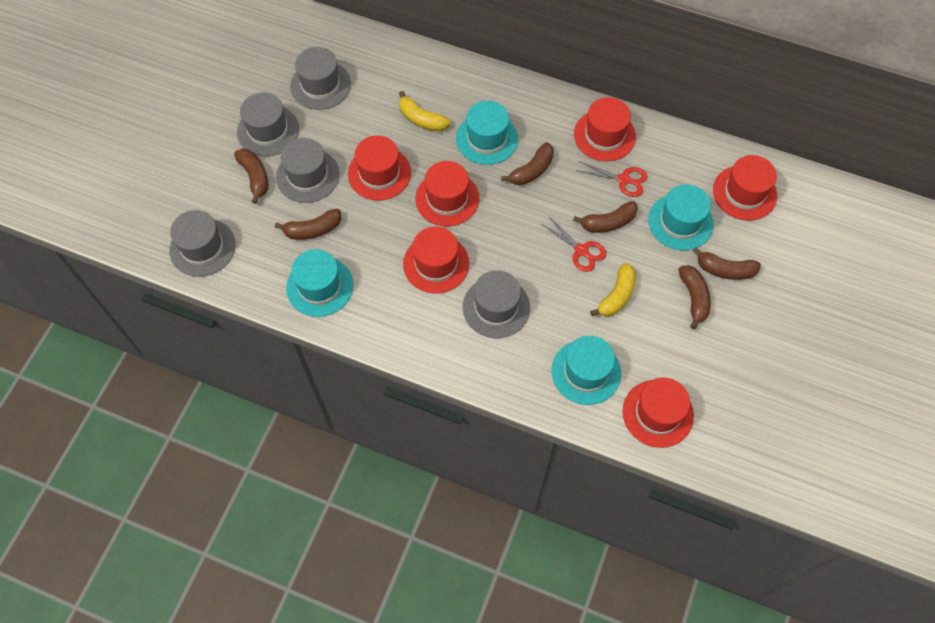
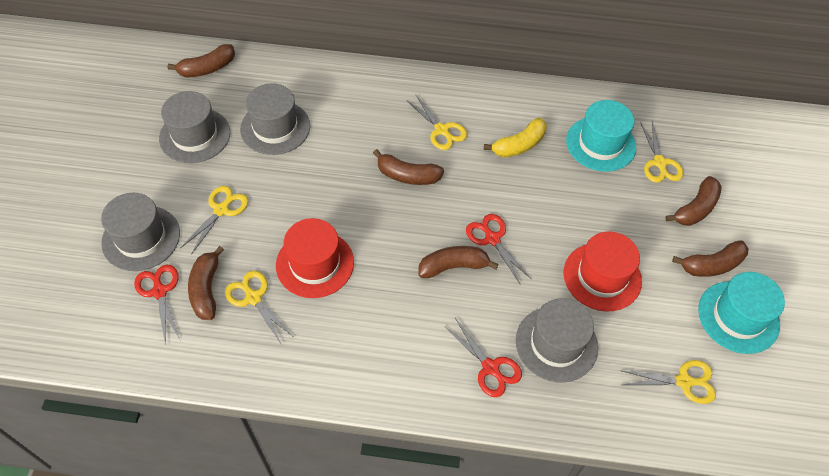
grey hat: 5 -> 4
red hat: 6 -> 2
red scissors: 2 -> 3
turquoise hat: 4 -> 2
yellow banana: 2 -> 1
yellow scissors: 0 -> 5

